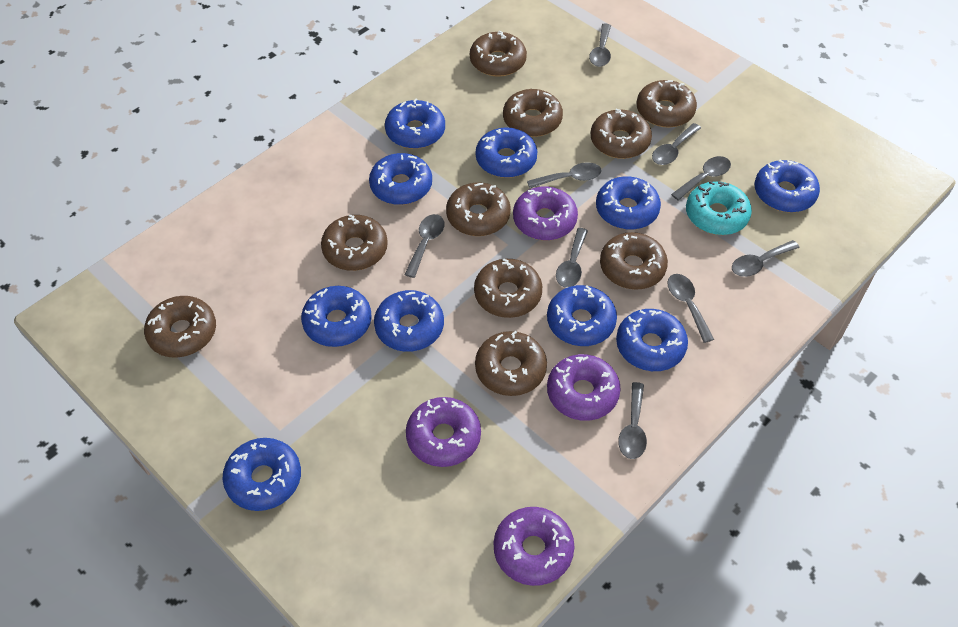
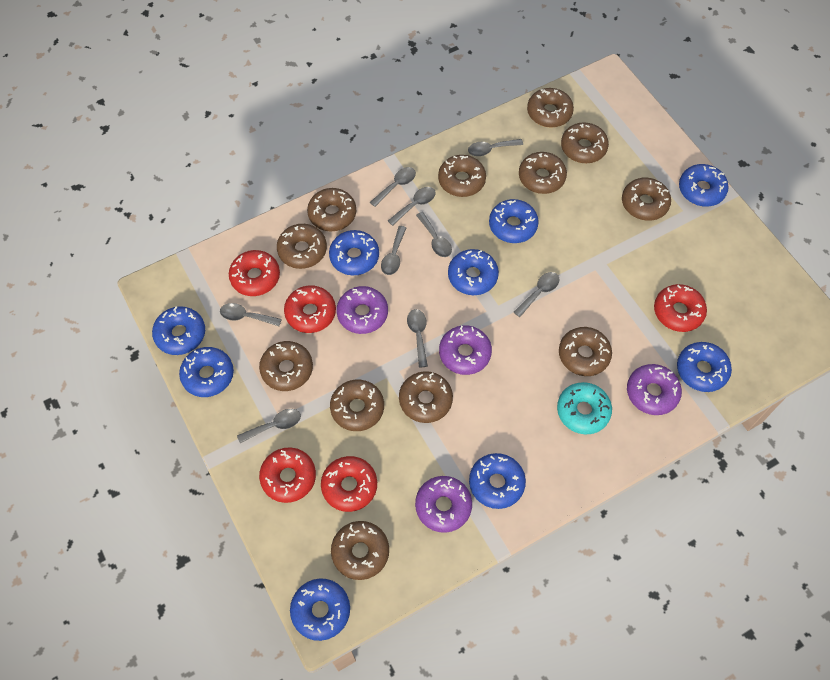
blue donut: 10 -> 9
brown donut: 10 -> 12
red donut: 0 -> 5

